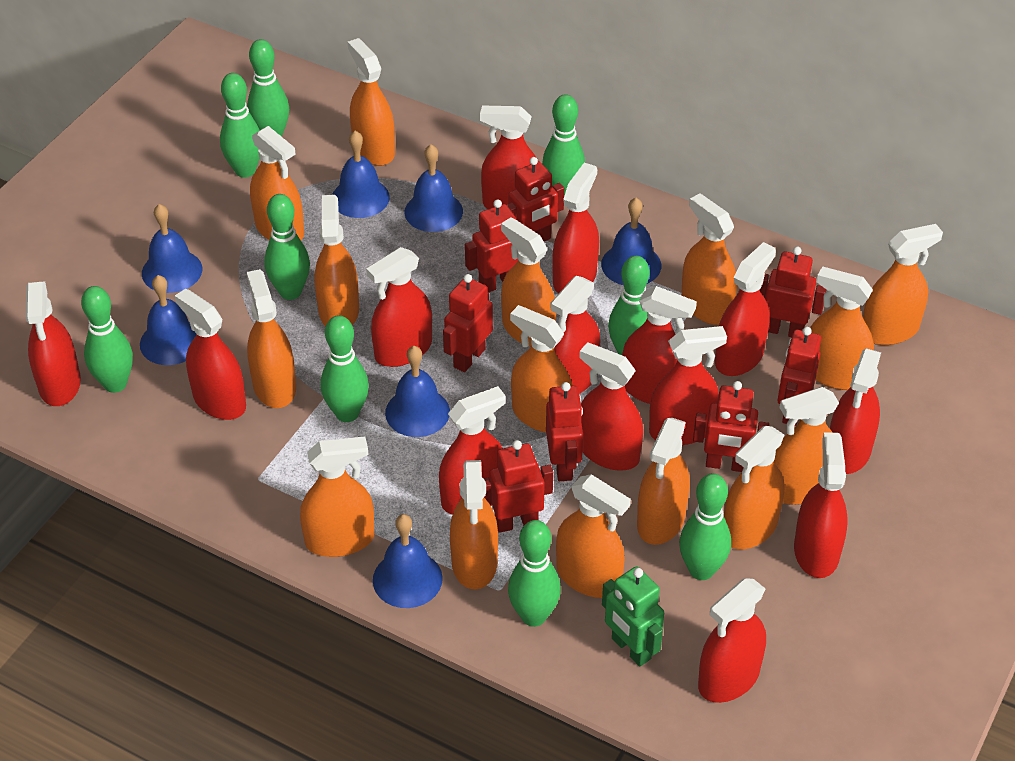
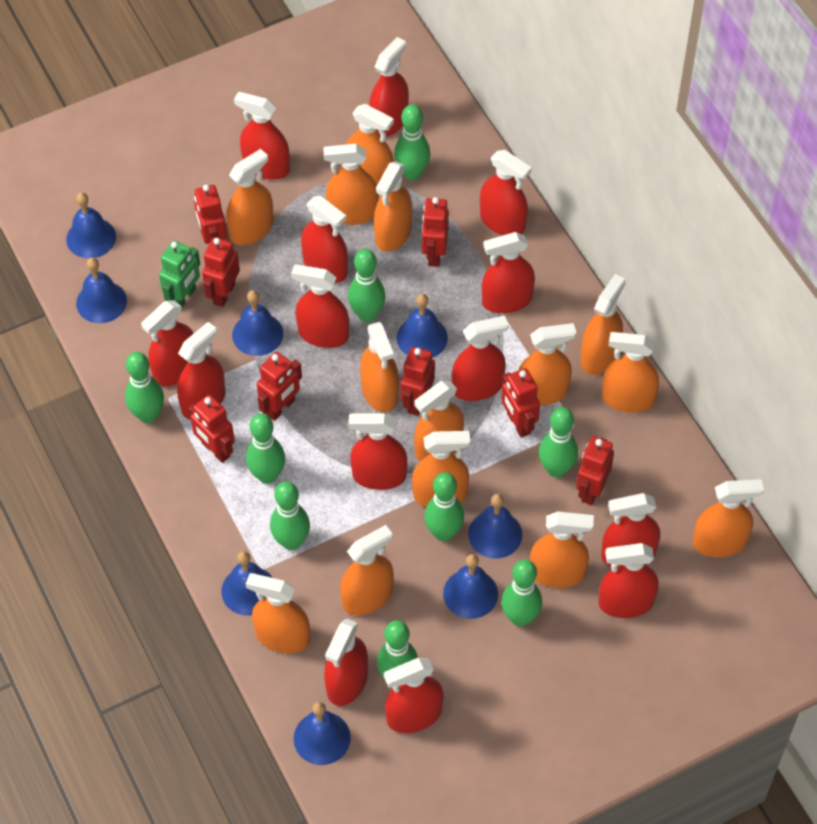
blue bell: 7 -> 8
orange spray bottle: 15 -> 14

